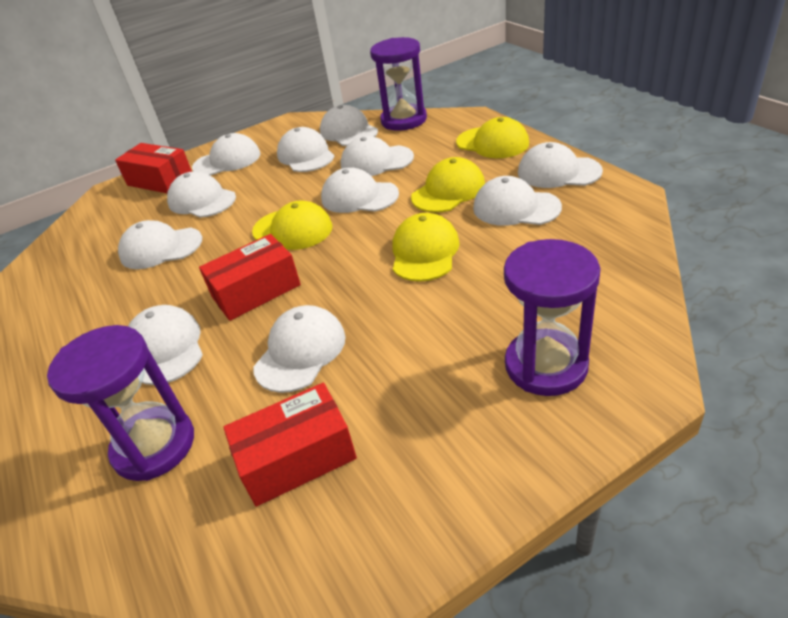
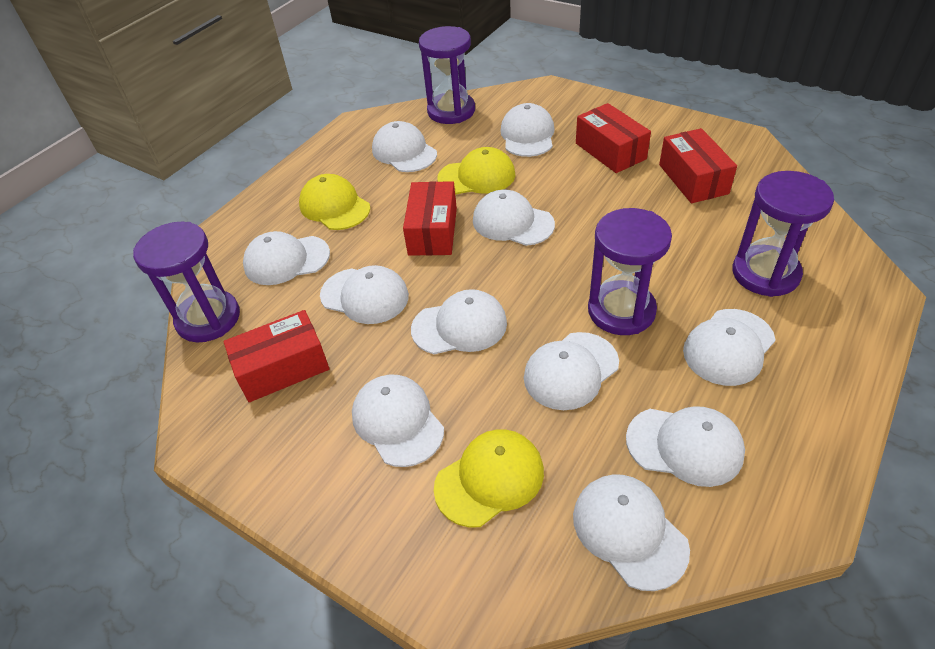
purple hourglass: 3 -> 4
red box: 3 -> 4
yellow cap: 4 -> 3

